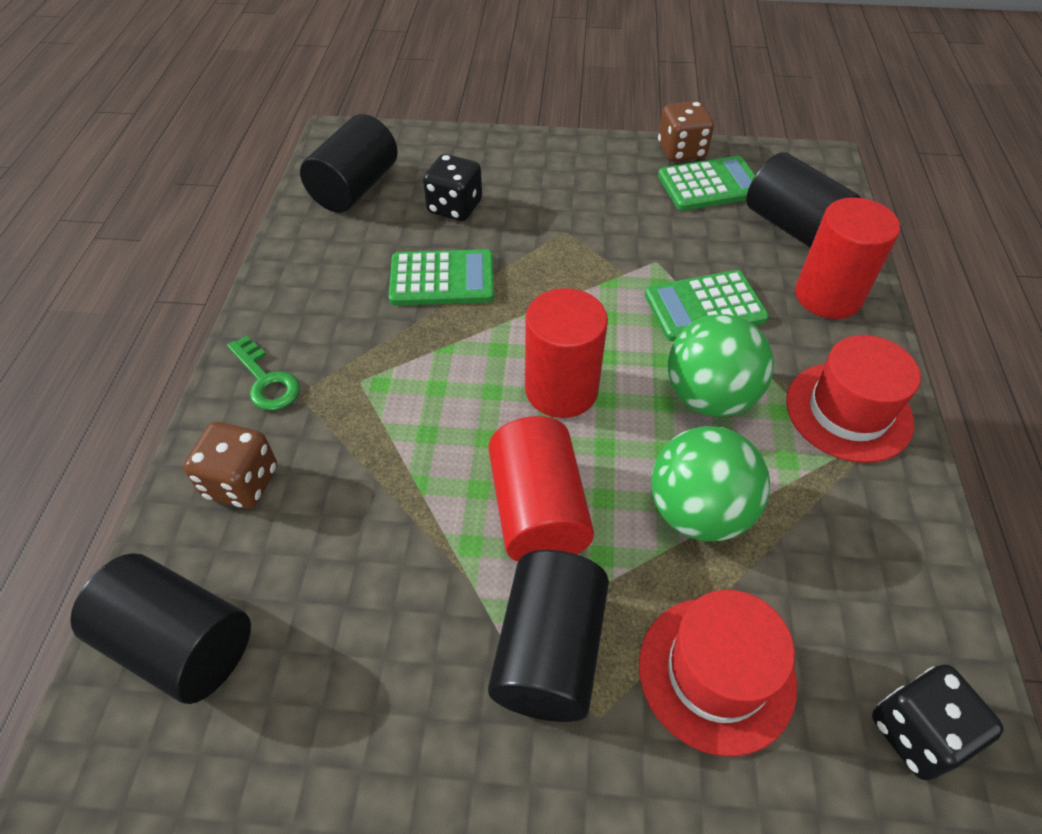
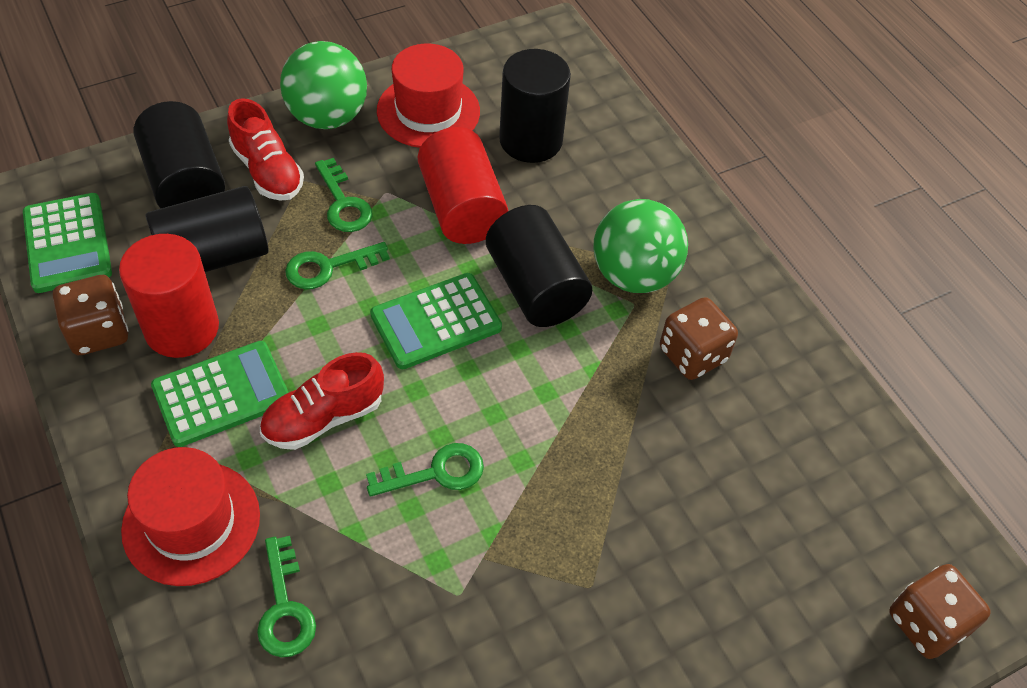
black dice: 2 -> 0
brown dice: 2 -> 3
green key: 1 -> 4
red cylinder: 3 -> 2
red shoe: 0 -> 2

